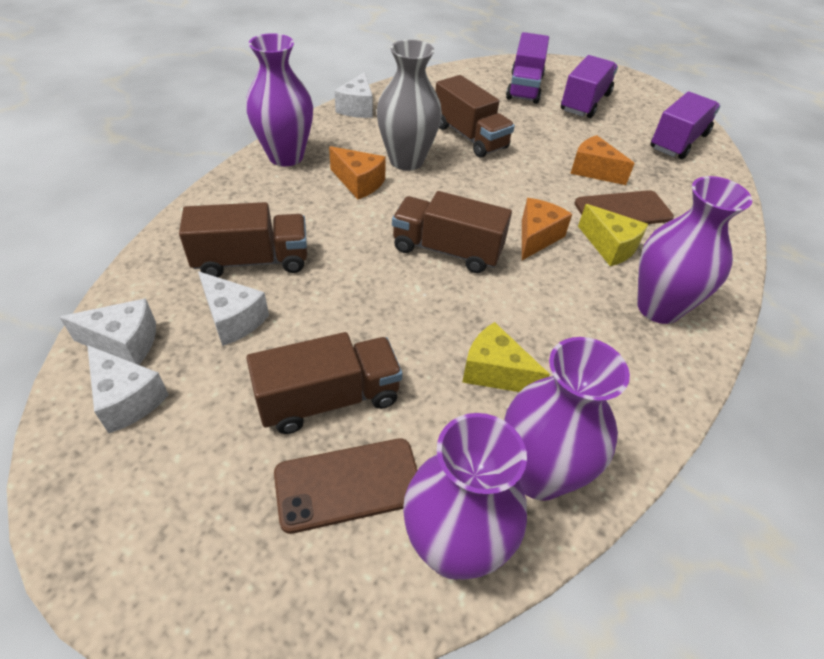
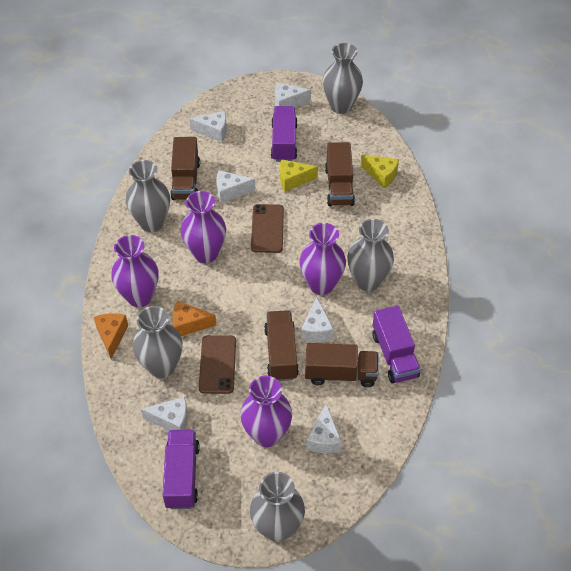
grey vase: 1 -> 5
orange cheese: 3 -> 2
white cheese: 4 -> 6

